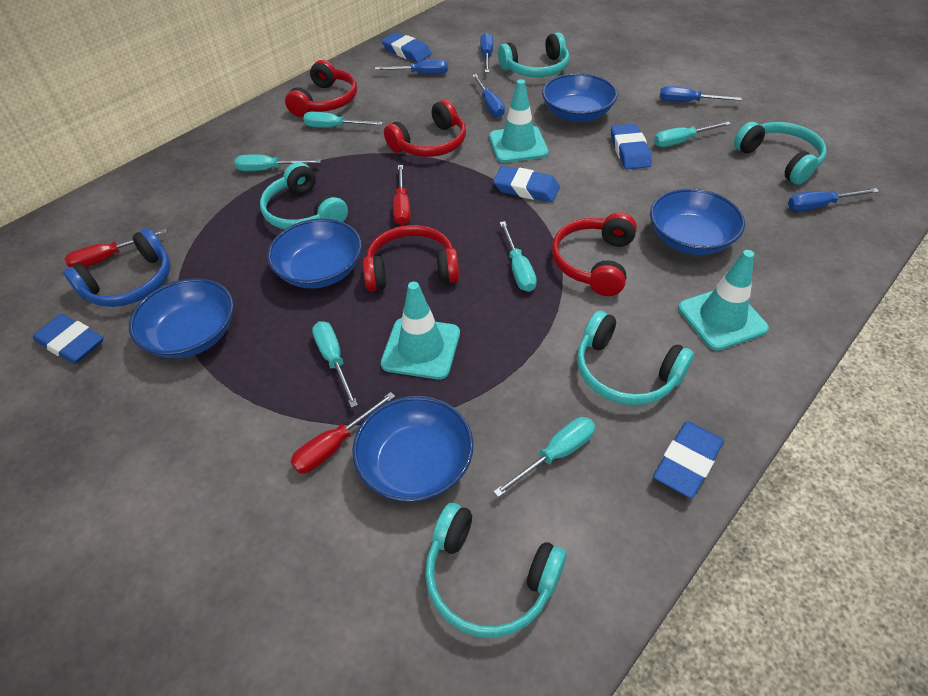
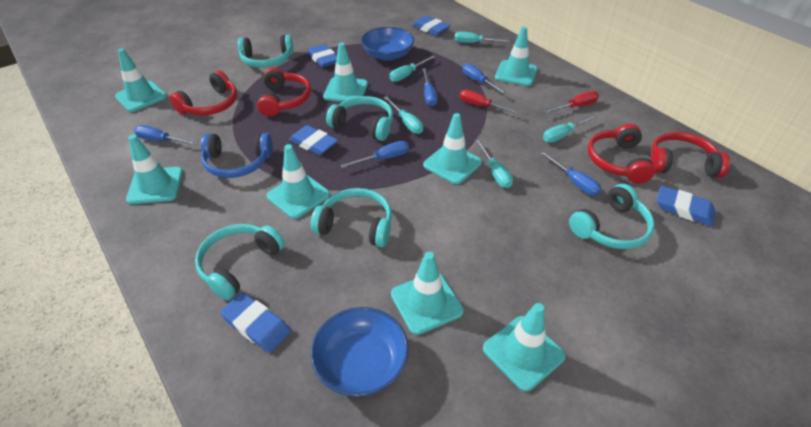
blue bowl: 5 -> 2
red screwdriver: 3 -> 2
turquoise screwdriver: 6 -> 5
turquoise traffic cone: 3 -> 8

